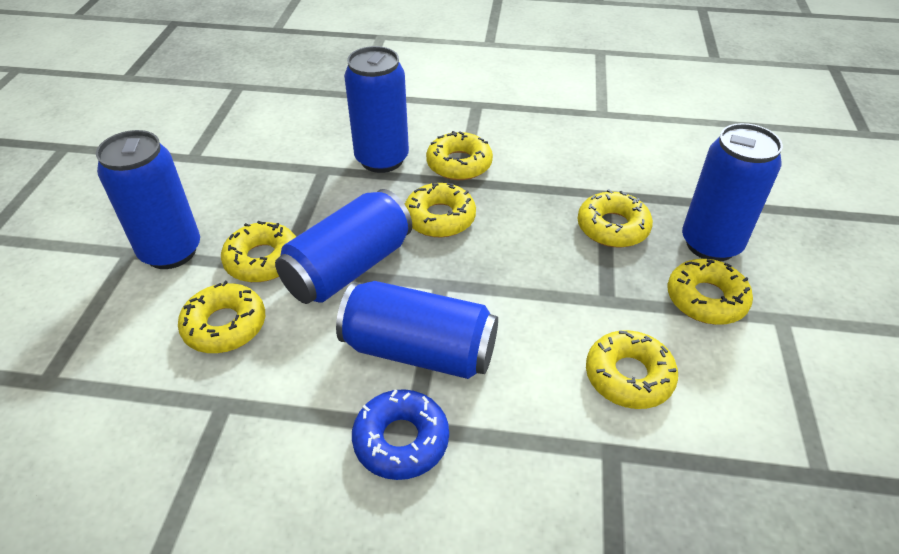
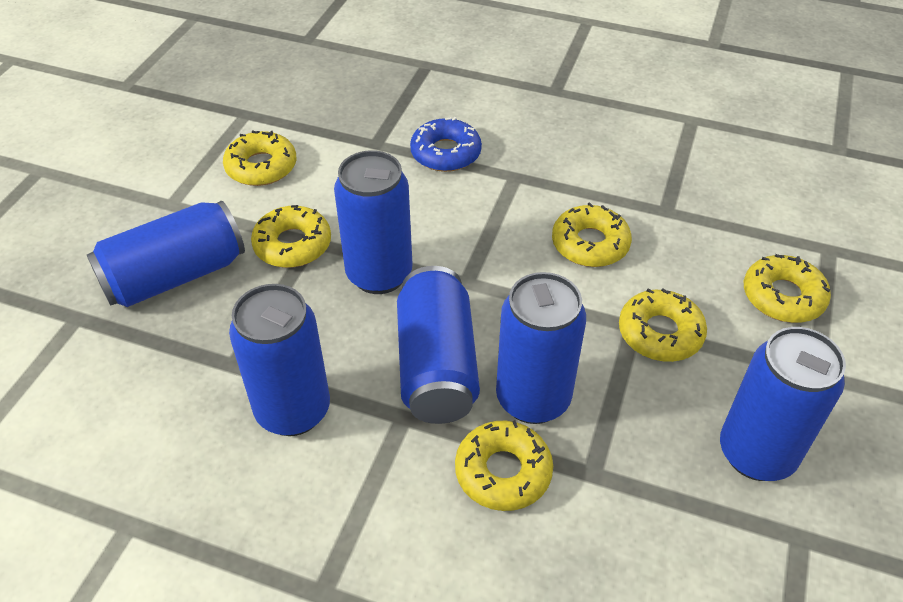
blue can: 5 -> 6
yellow donut: 7 -> 6

